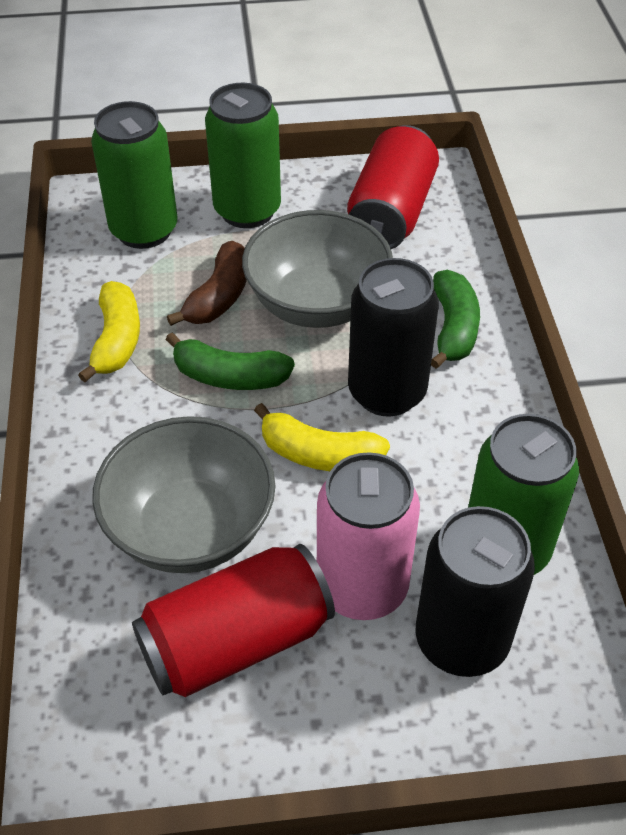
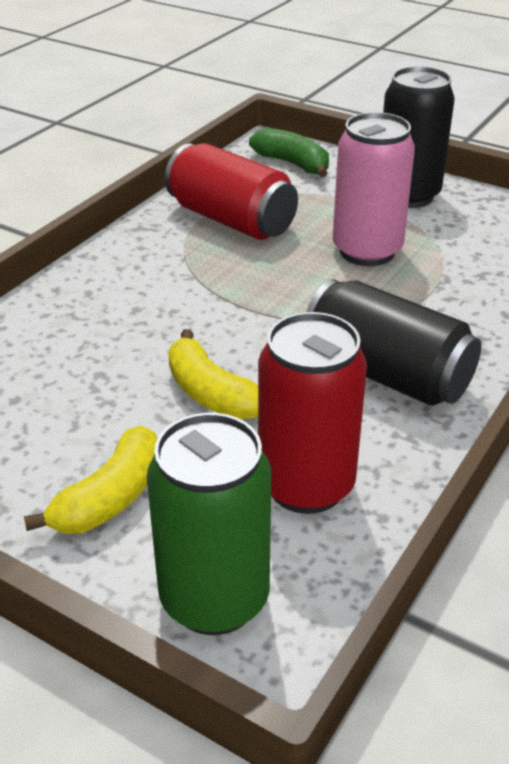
brown banana: 1 -> 0
green banana: 2 -> 1
green can: 3 -> 1
grey bowl: 2 -> 0

